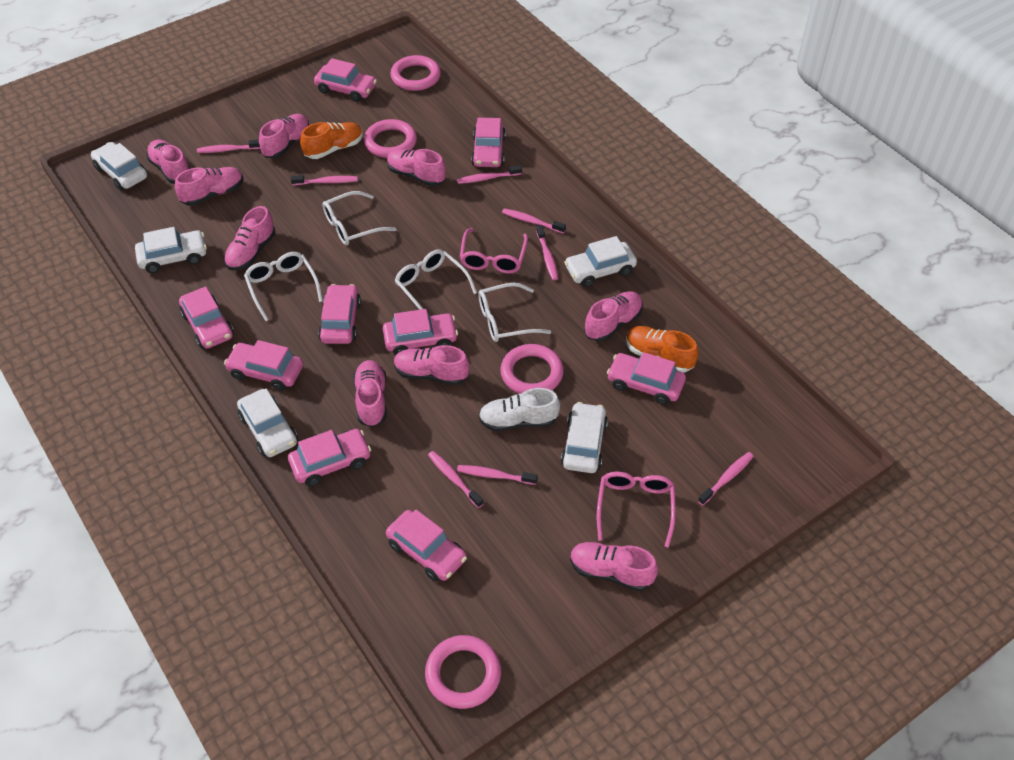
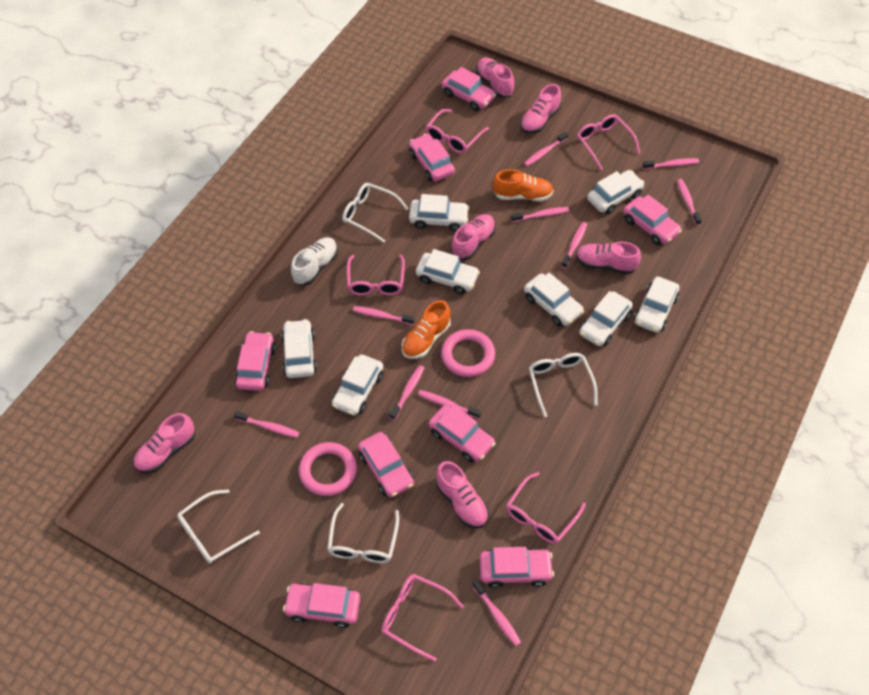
pink car: 9 -> 8
pink glasses: 2 -> 5
pink ring: 4 -> 2
pink shoe: 9 -> 6
pink toothbrush: 8 -> 10
white car: 5 -> 8

